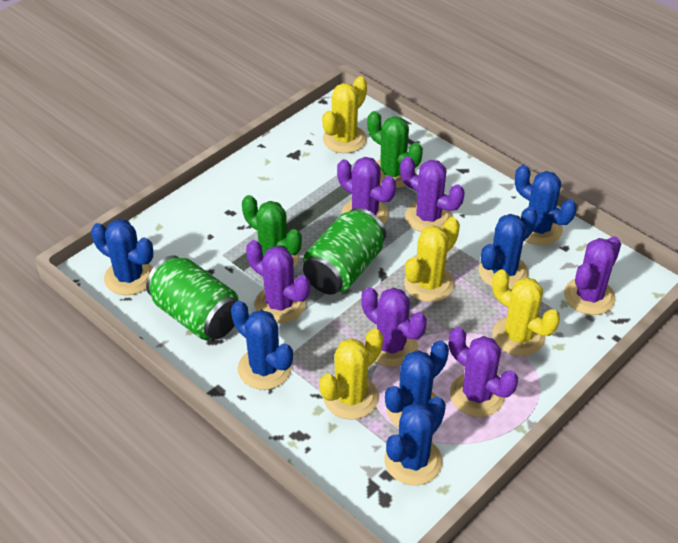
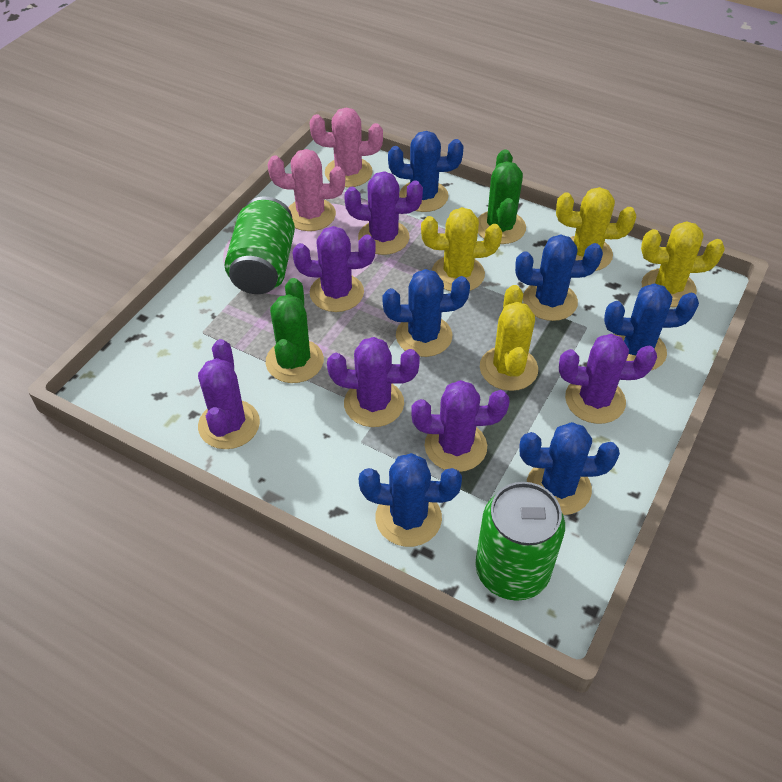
pink cactus: 0 -> 2

